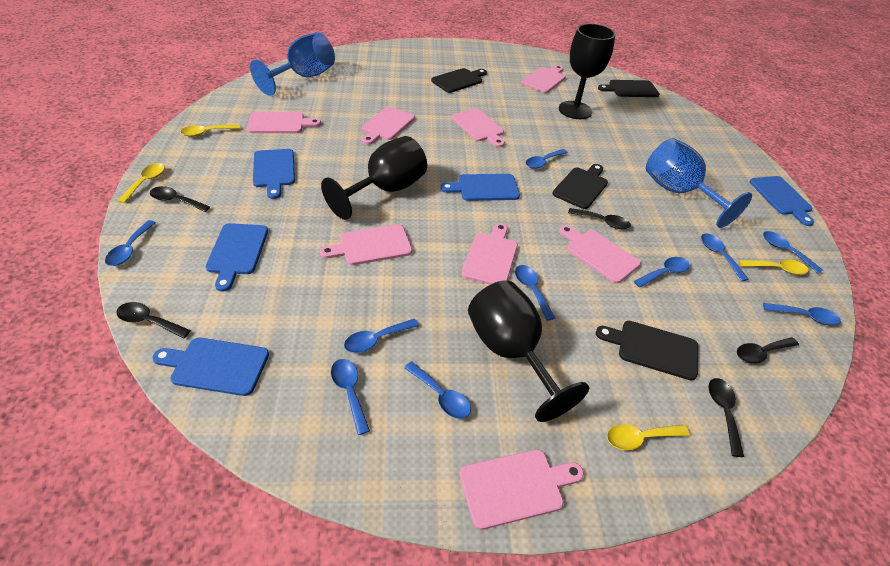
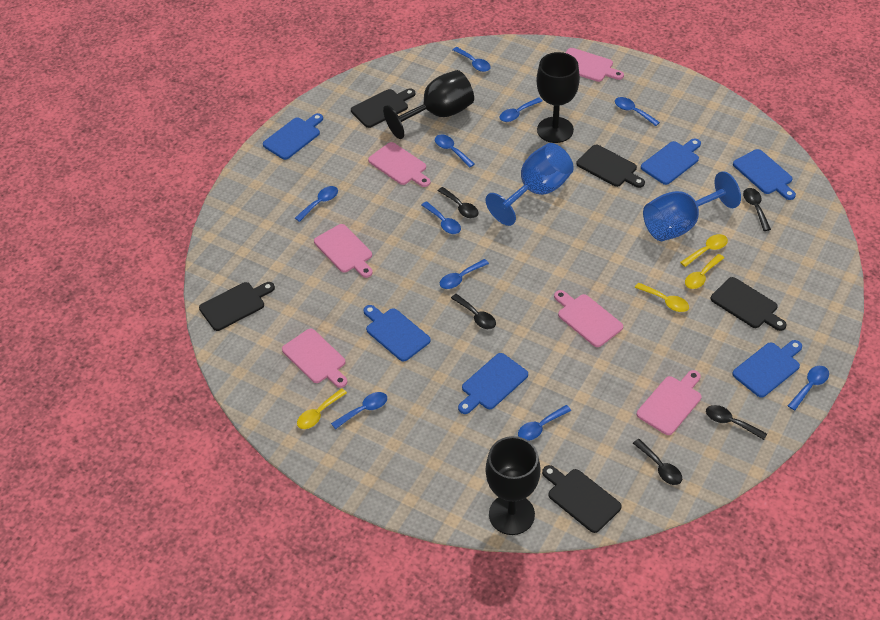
black cutting board: 4 -> 5
blue cutting board: 5 -> 6
pink cutting board: 8 -> 6

